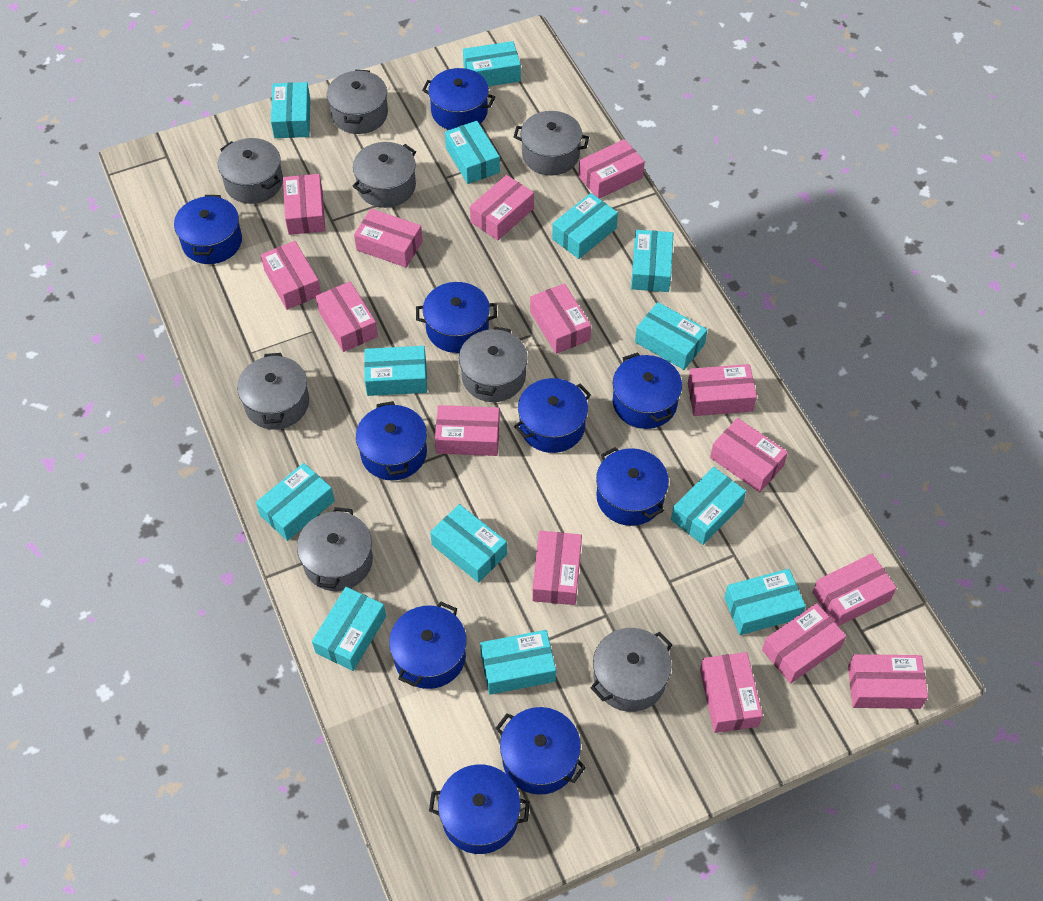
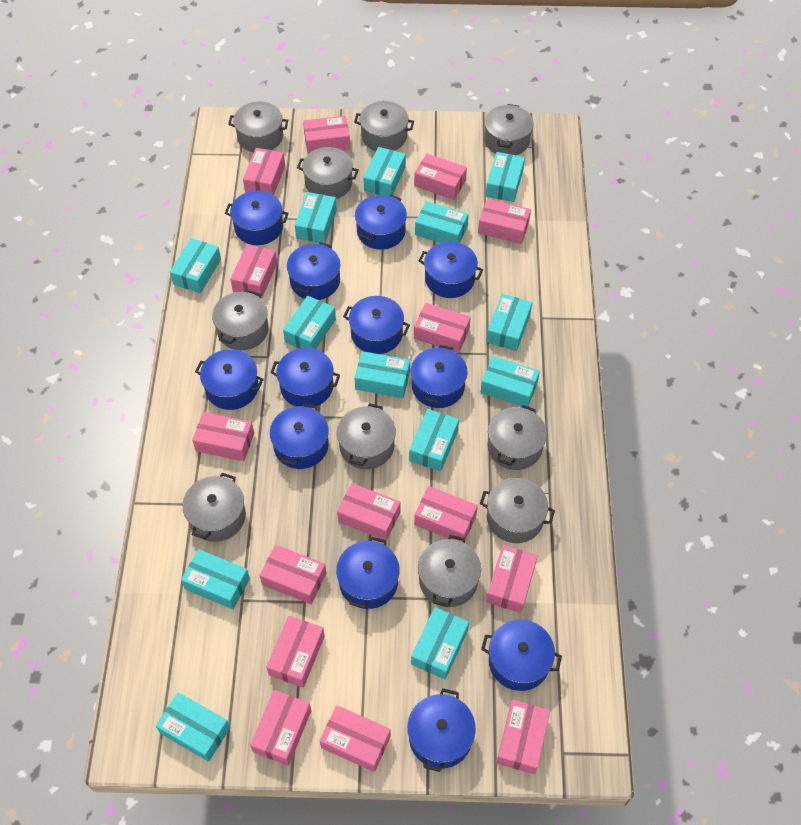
blue pot: 10 -> 12
grey pot: 8 -> 10

